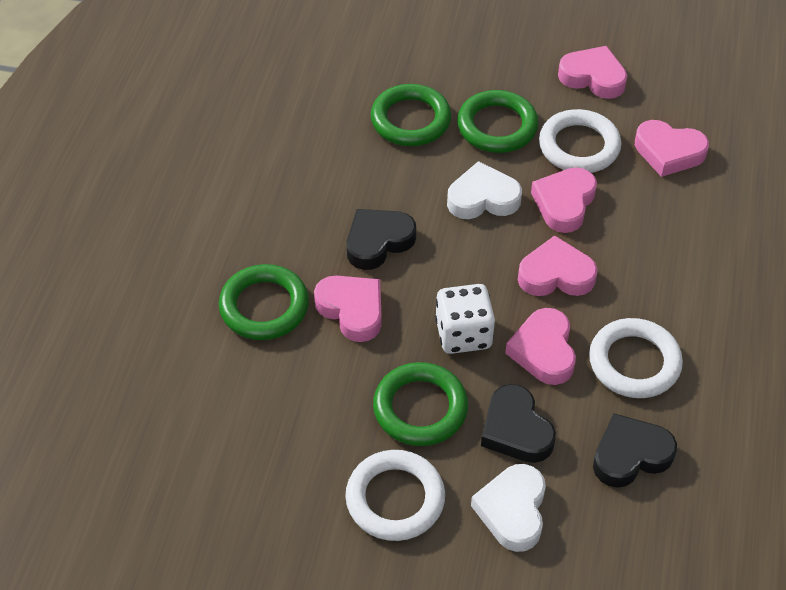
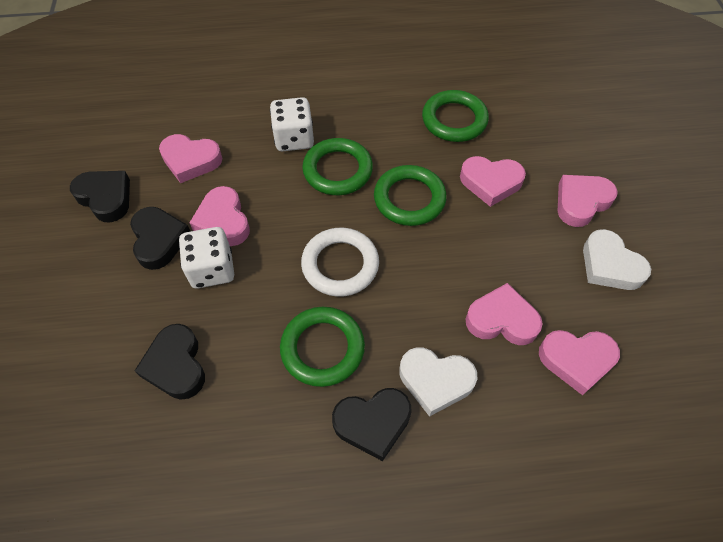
black heart: 3 -> 4
white dice: 1 -> 2
white ring: 3 -> 1

